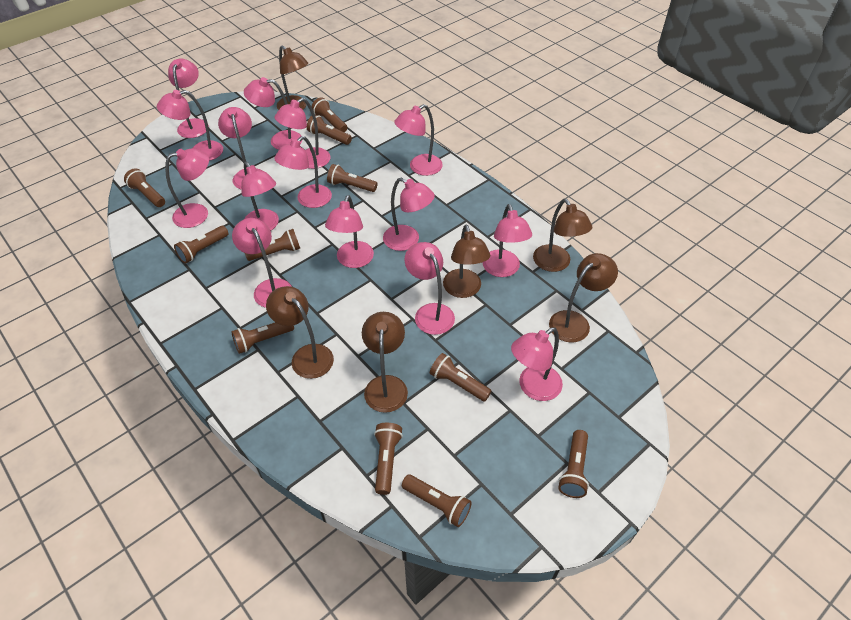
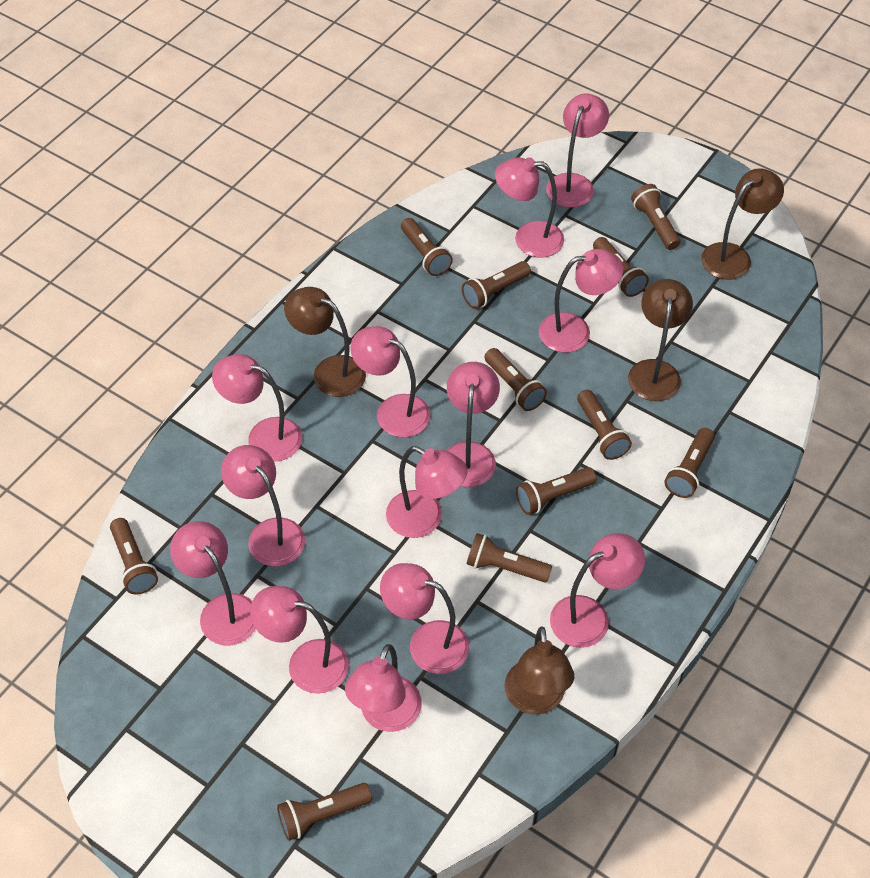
brown lamp: 6 -> 4
pink lamp: 15 -> 13

